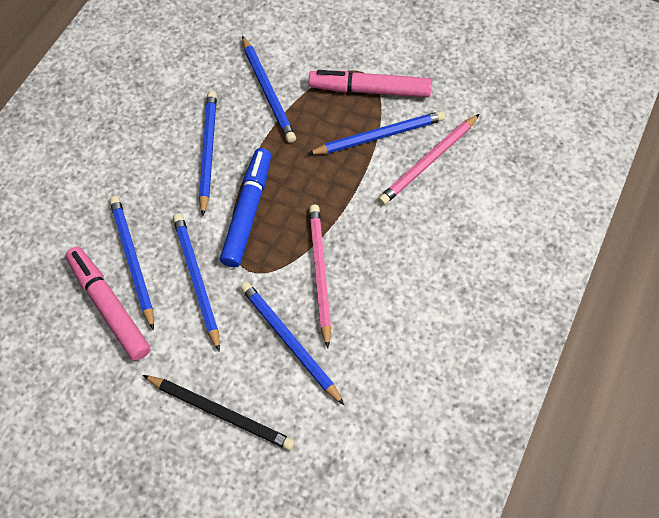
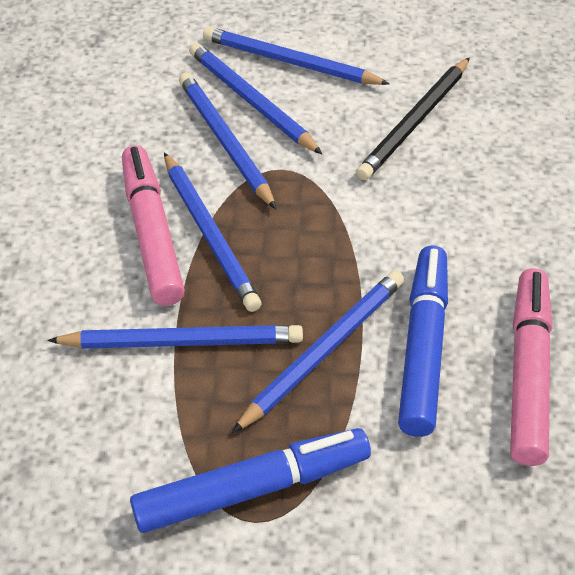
blue marker: 1 -> 2
pink pencil: 2 -> 0

